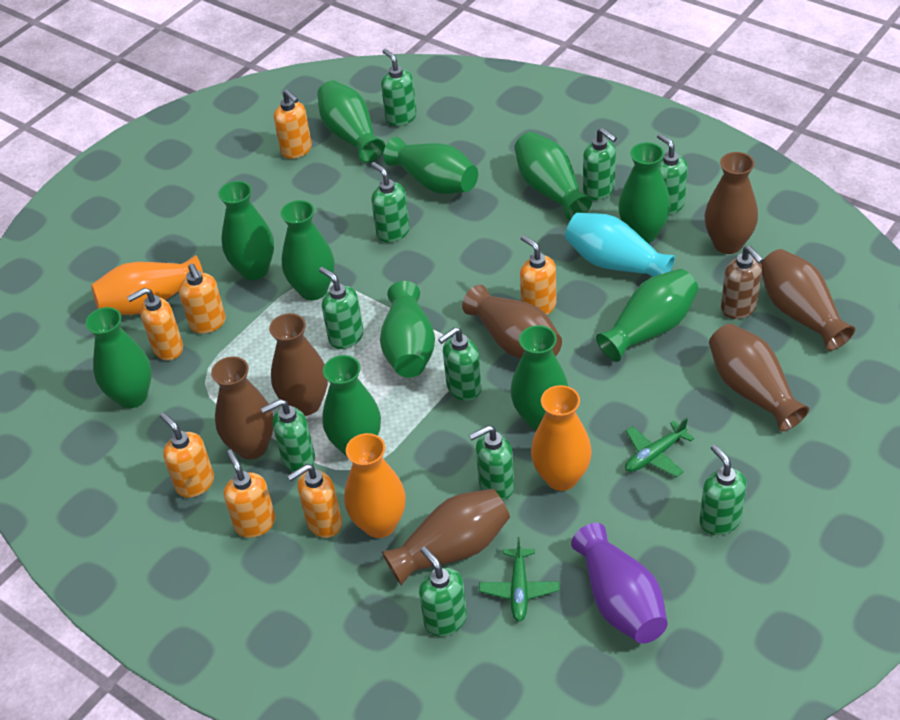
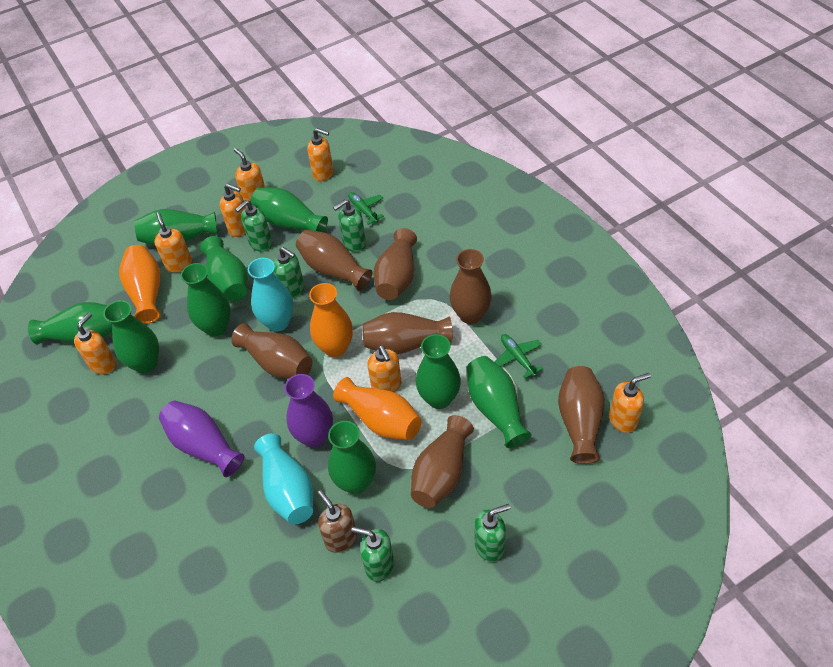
green soap dispenser: 10 -> 5
green vase: 11 -> 9
purple vase: 1 -> 2
turquoise vase: 1 -> 2

